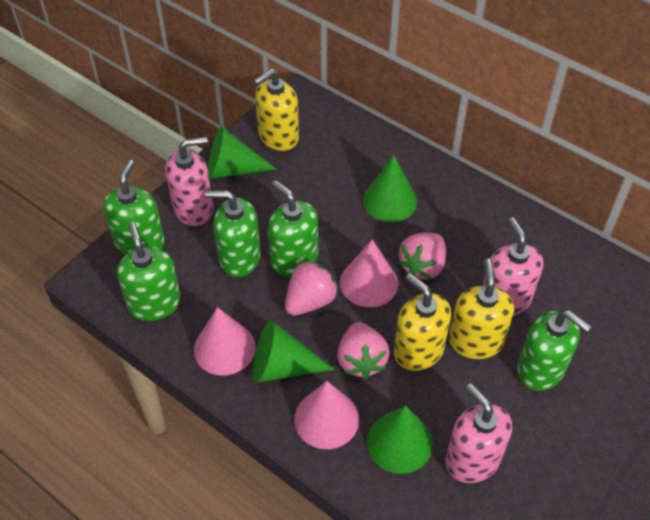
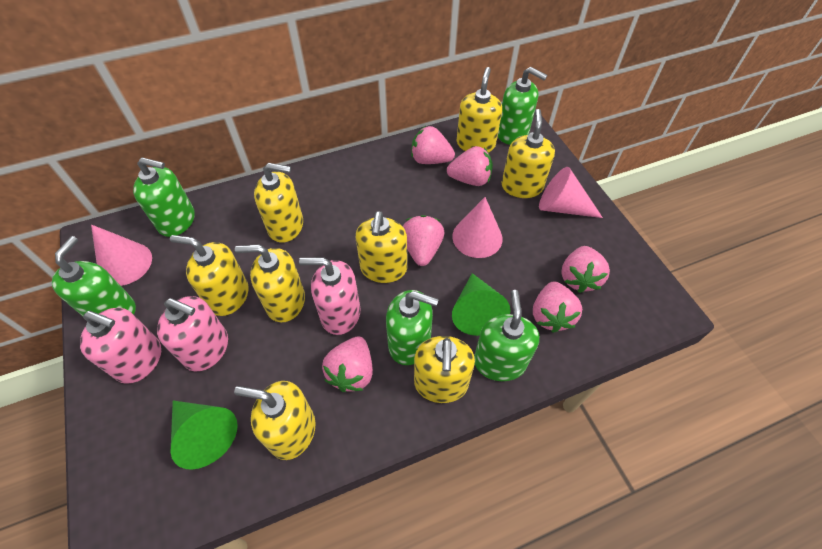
green cone: 4 -> 2
pink strawberry: 3 -> 6
yellow soap dispenser: 3 -> 8

